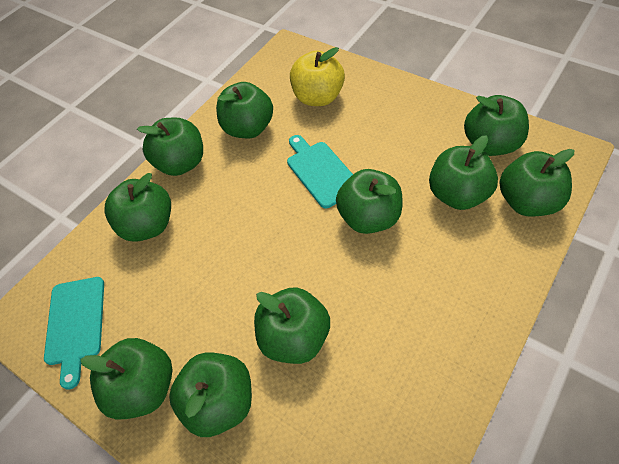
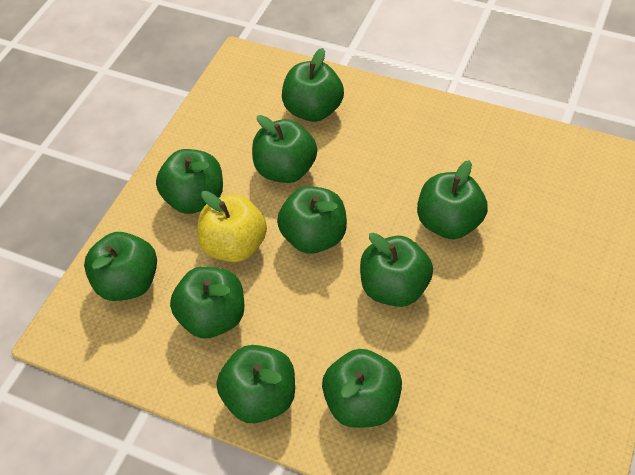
turquoise cutting board: 2 -> 0

